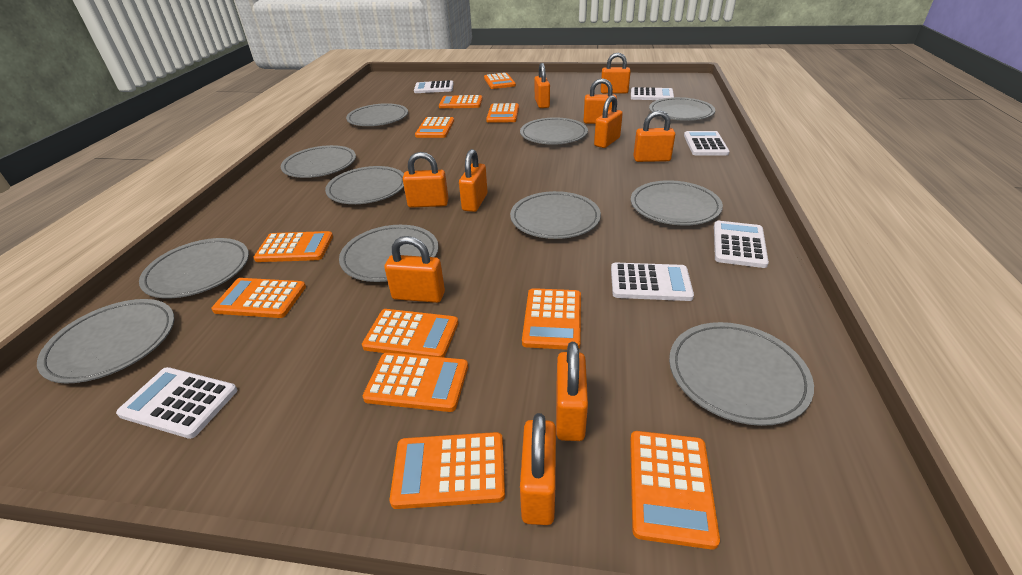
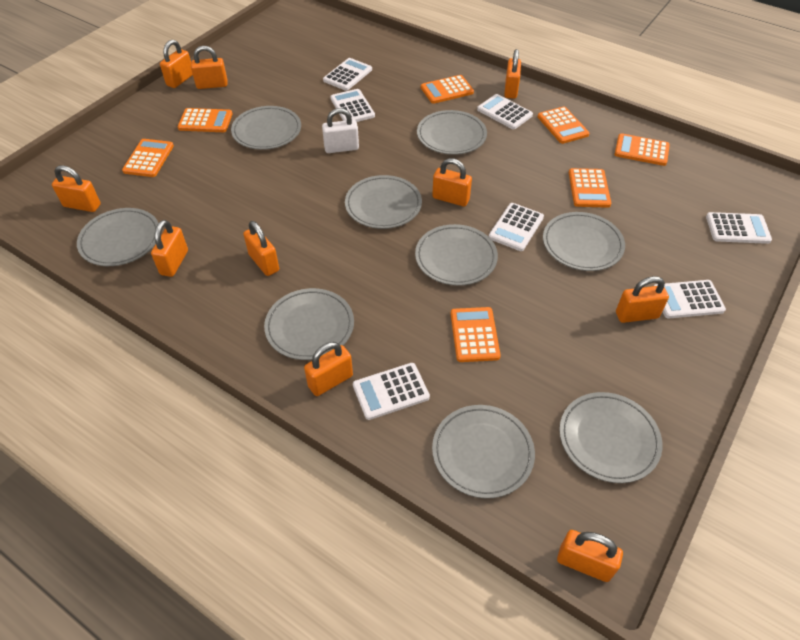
grey plate: 11 -> 9
orange calculator: 11 -> 7
white calculator: 6 -> 7
white padlock: 0 -> 1

